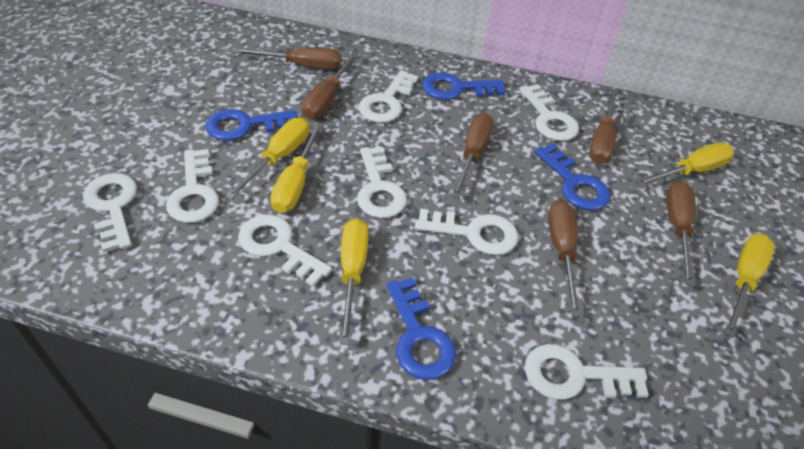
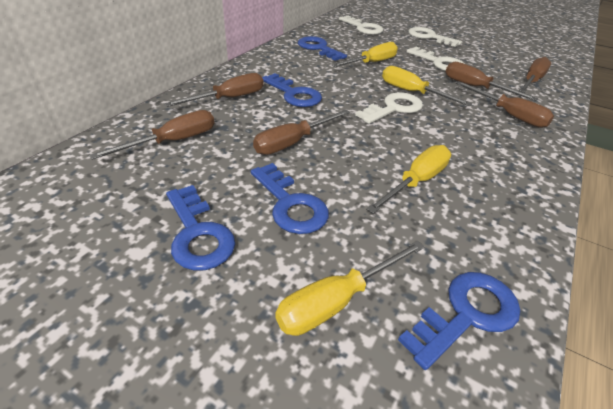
blue key: 4 -> 5
white key: 8 -> 4
yellow screwdriver: 5 -> 4

